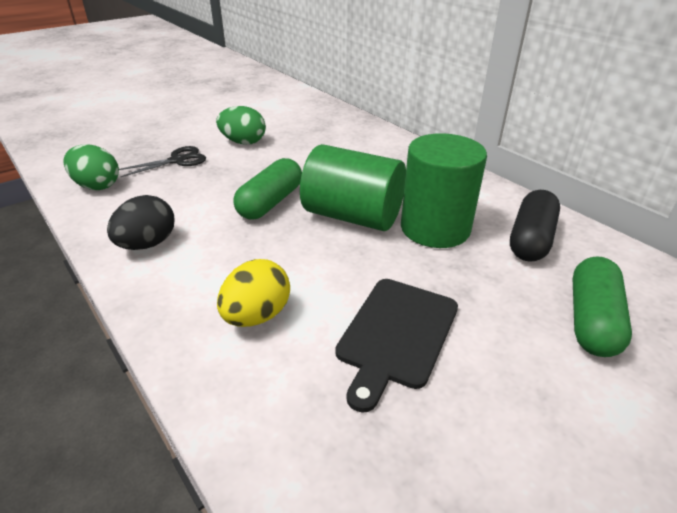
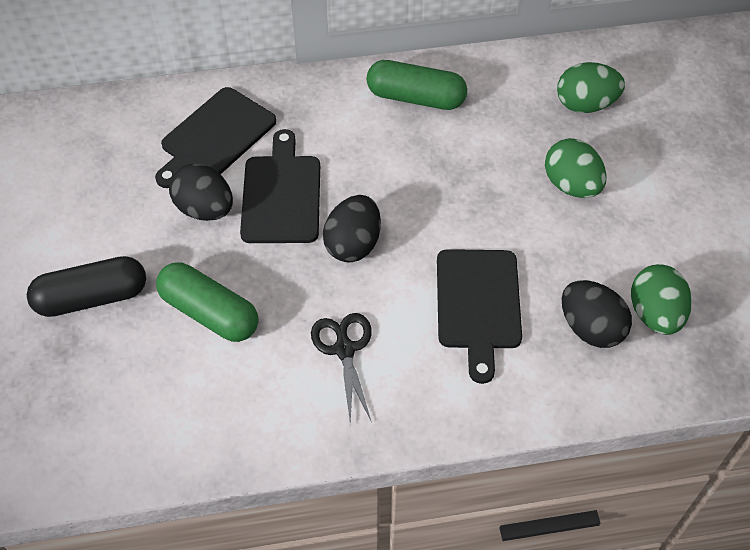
black cutting board: 1 -> 3
black egg: 1 -> 3
green cylinder: 2 -> 0
green egg: 2 -> 3
yellow egg: 1 -> 0

